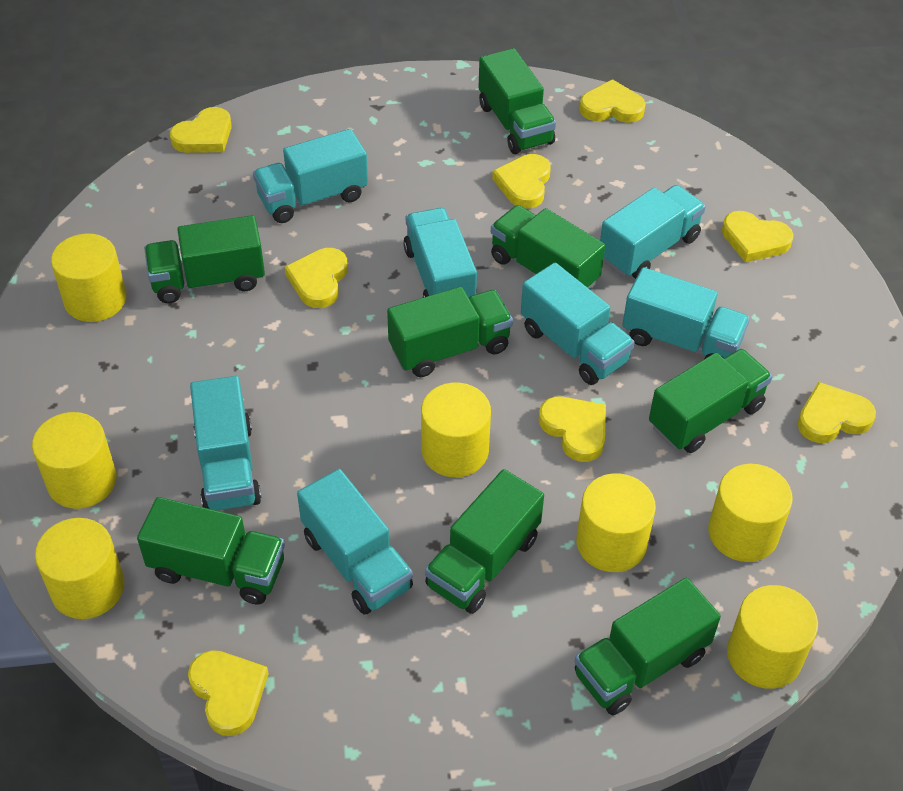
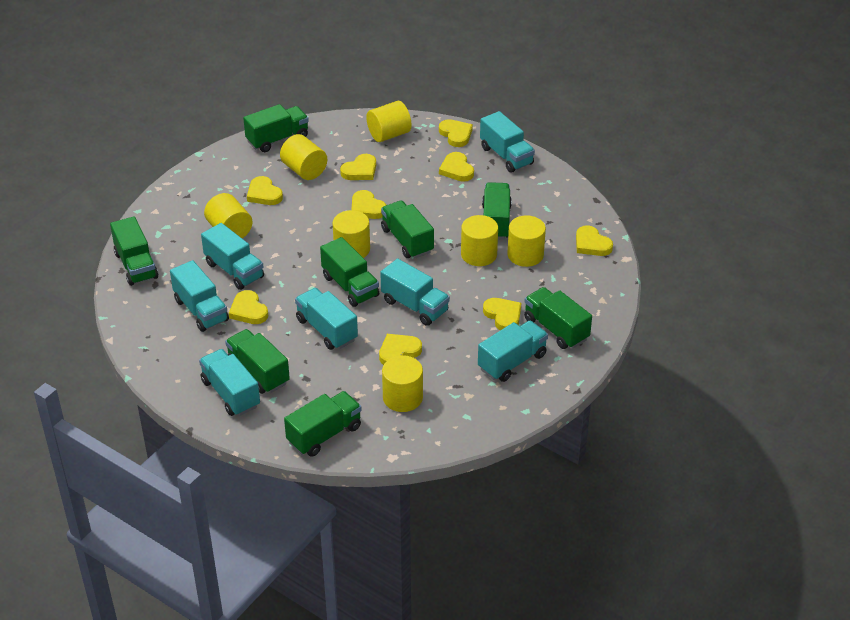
yellow heart: 8 -> 9

